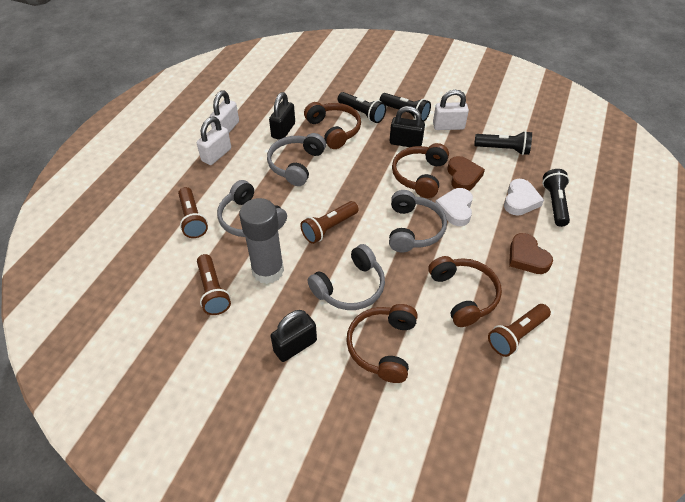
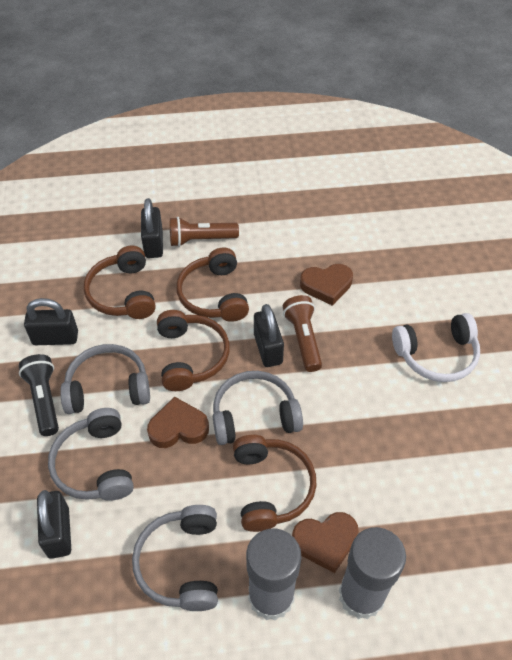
black flashlight: 4 -> 1
black padlock: 3 -> 4
brown flashlight: 4 -> 2
brown heart: 2 -> 3
grey glue stick: 1 -> 2
white headphones: 0 -> 1
white heart: 2 -> 0
white padlock: 3 -> 0

